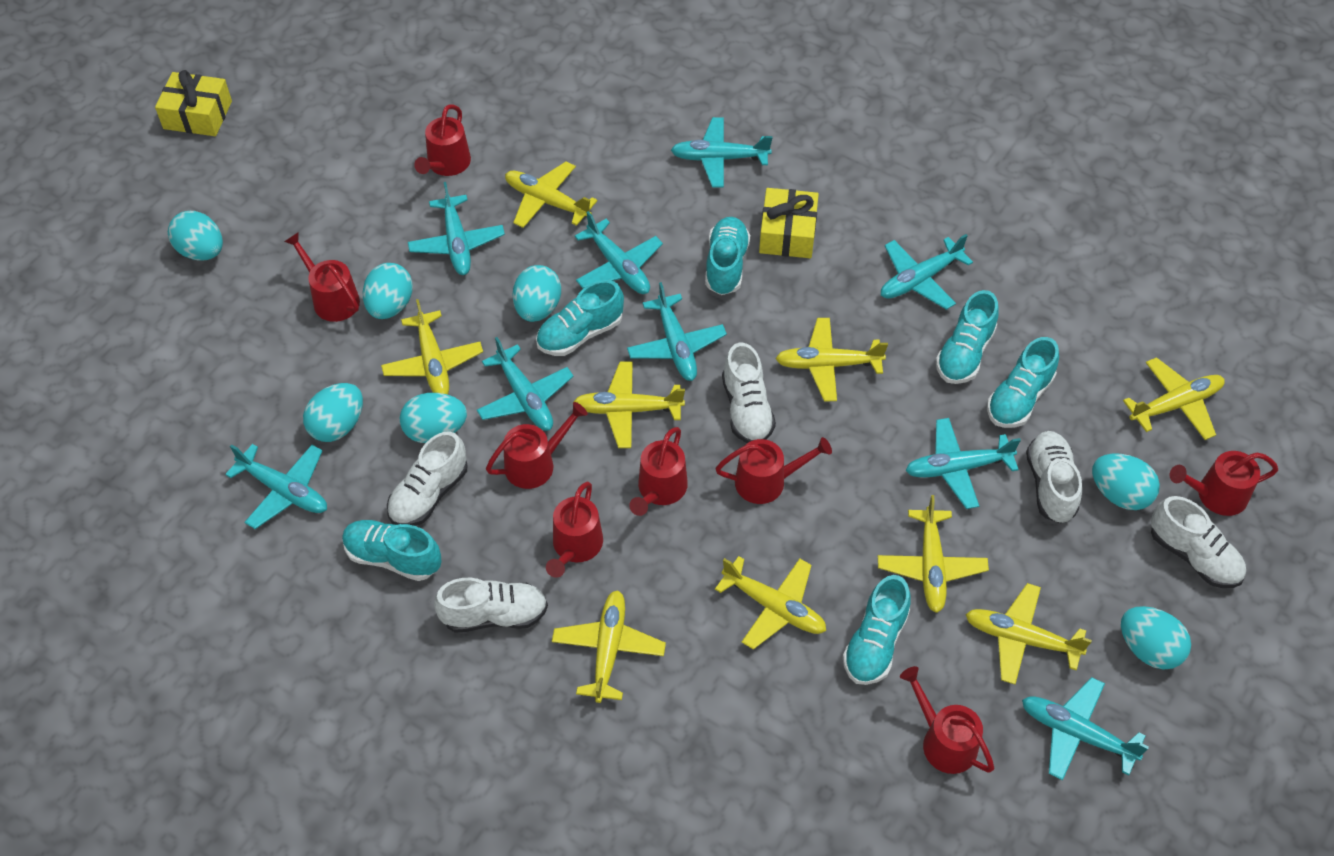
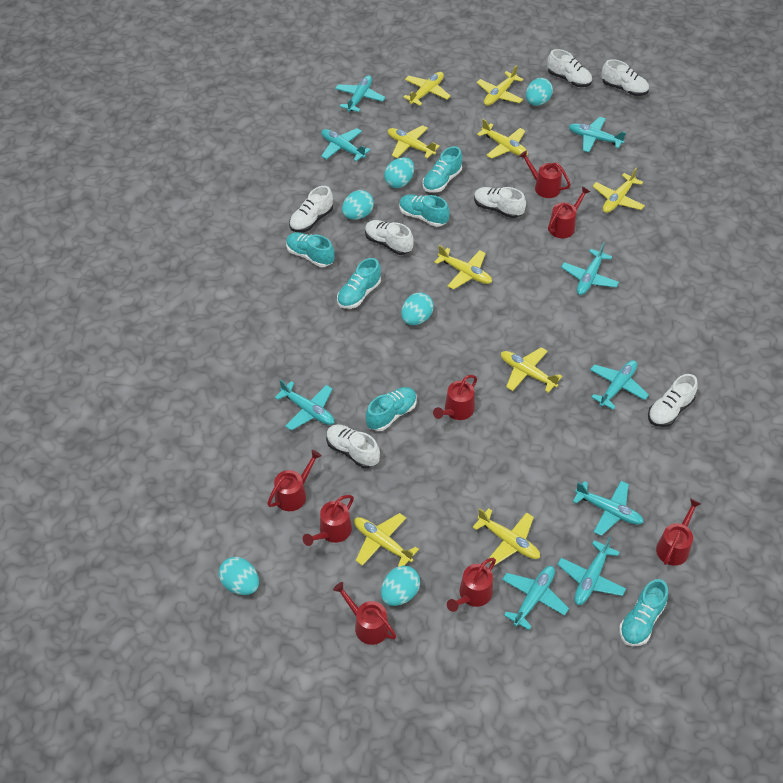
turquoise egg: 7 -> 6
white shoe: 5 -> 7
yellow gift: 2 -> 0

